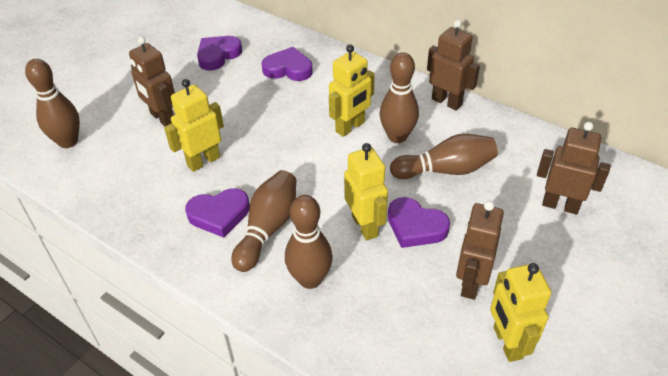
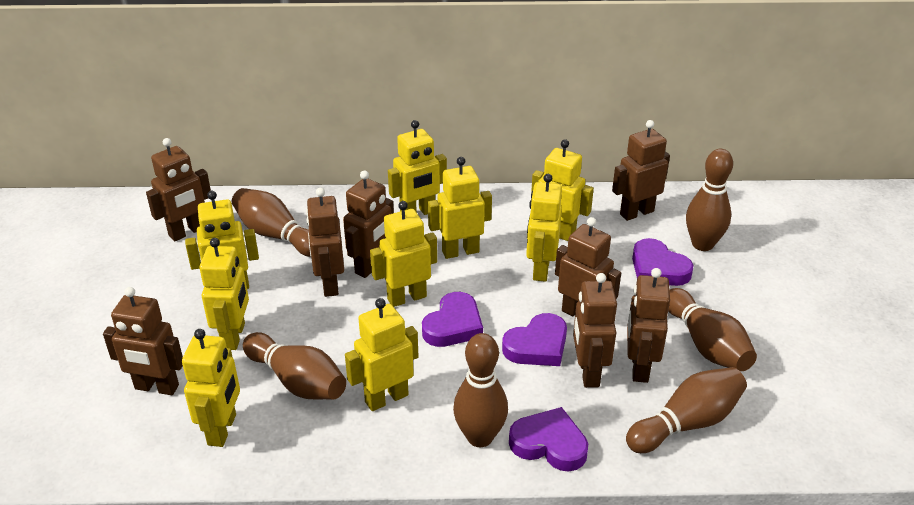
brown bowling pin: 5 -> 6
brown robot: 4 -> 8
yellow robot: 4 -> 9

